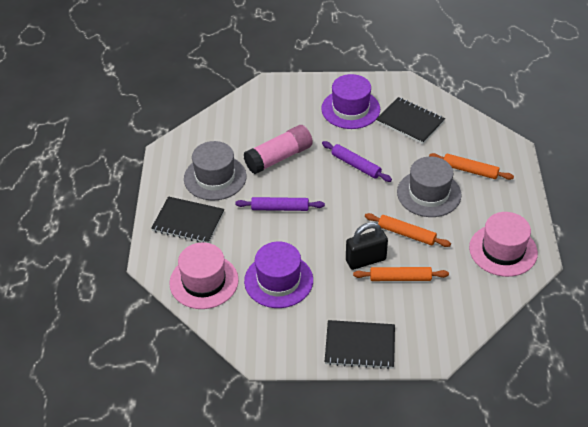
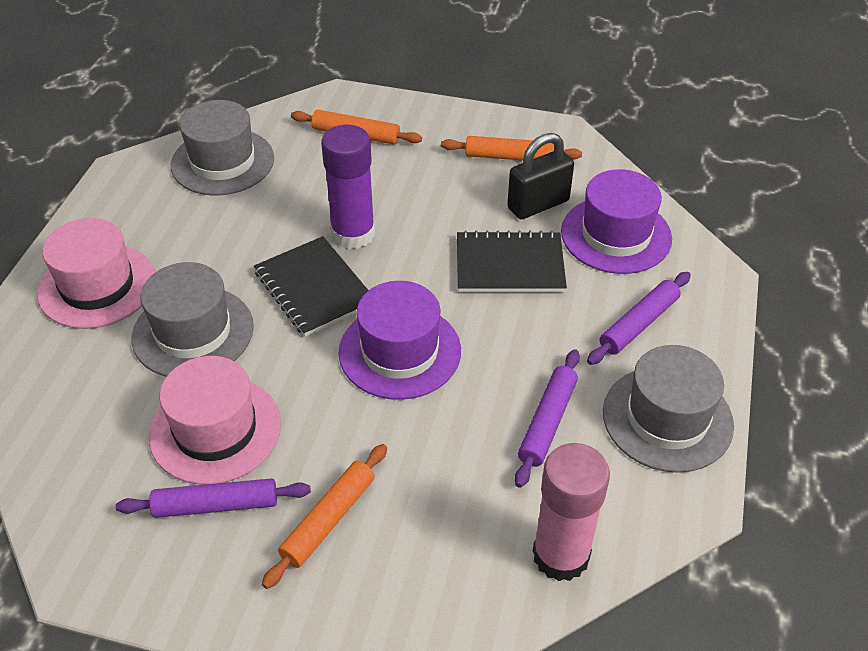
black notebook: 3 -> 2
grey hat: 2 -> 3
purple glue stick: 0 -> 1
purple rolling pin: 2 -> 3

